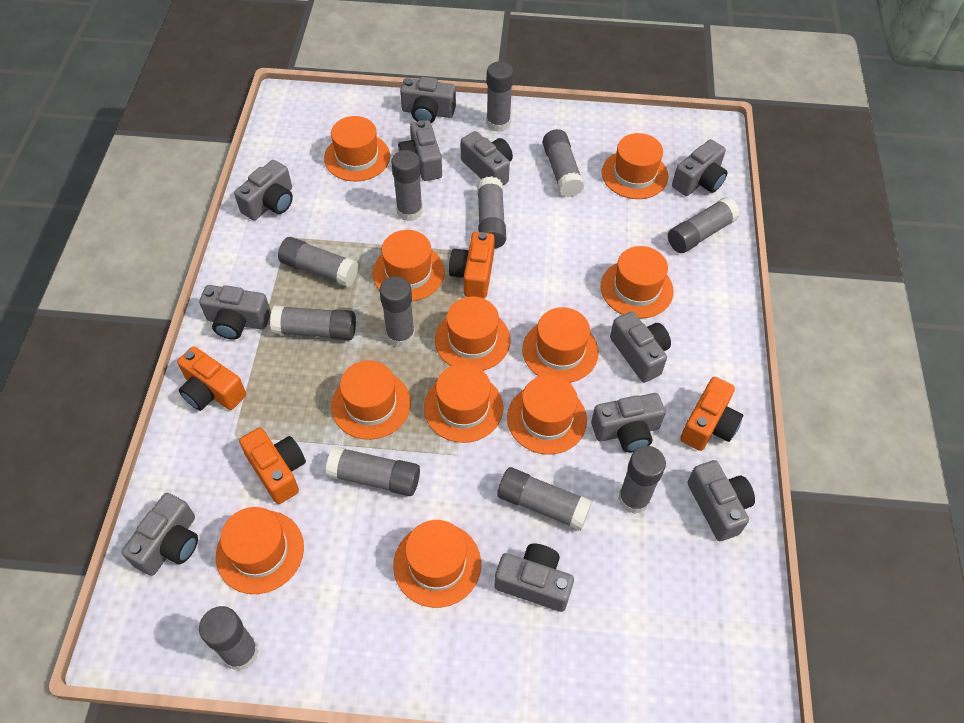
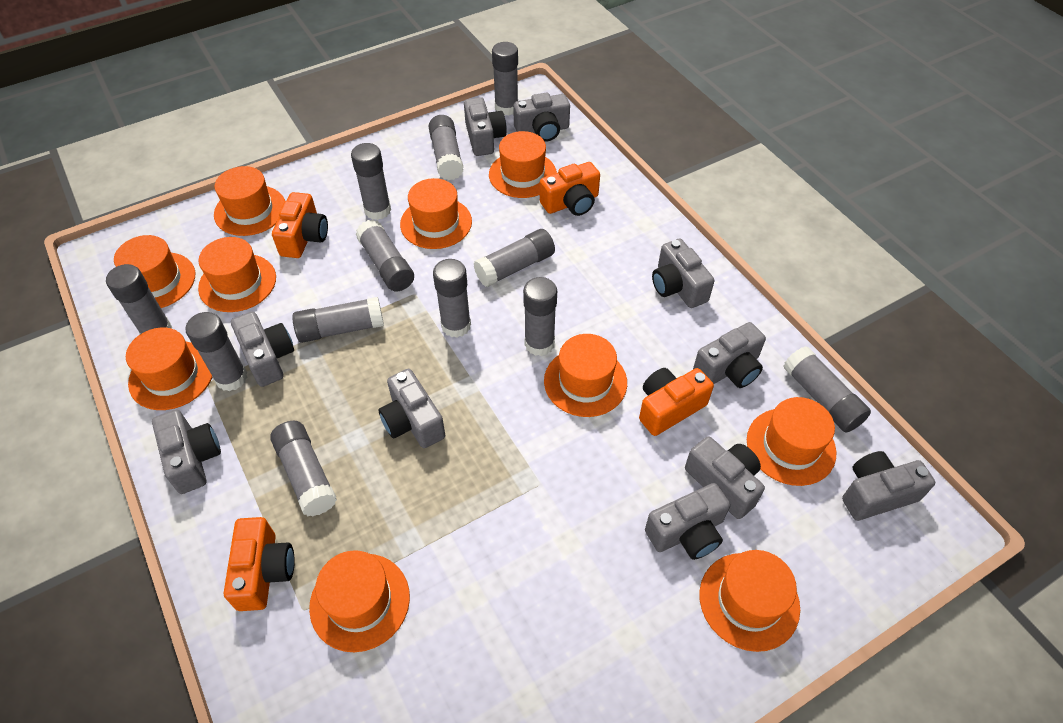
grey camera: 11 -> 10
orange hat: 11 -> 10

